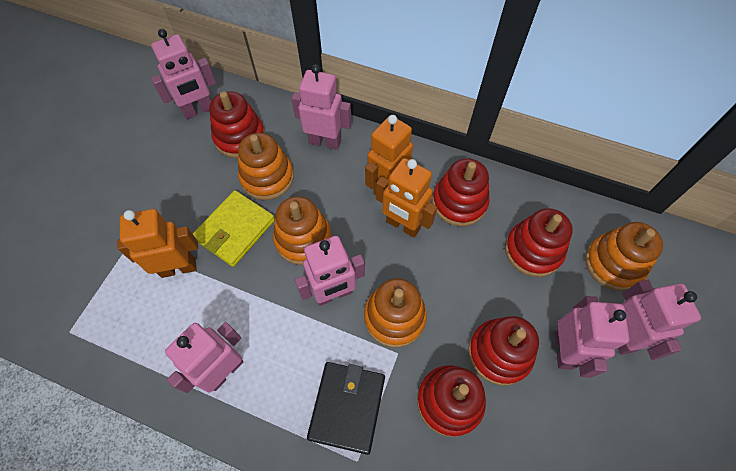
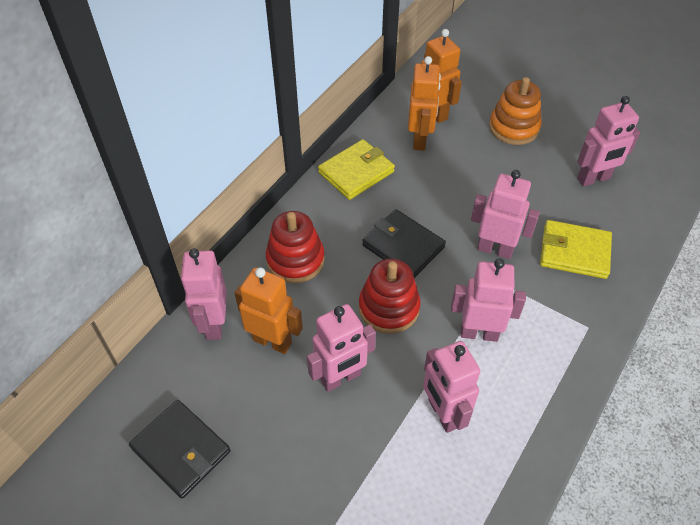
black wallet: 1 -> 2
orange stacking toy: 4 -> 1
red stacking toy: 5 -> 2
yellow wallet: 1 -> 2

